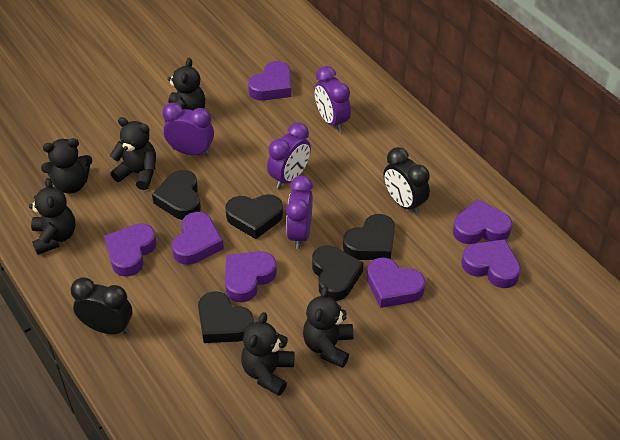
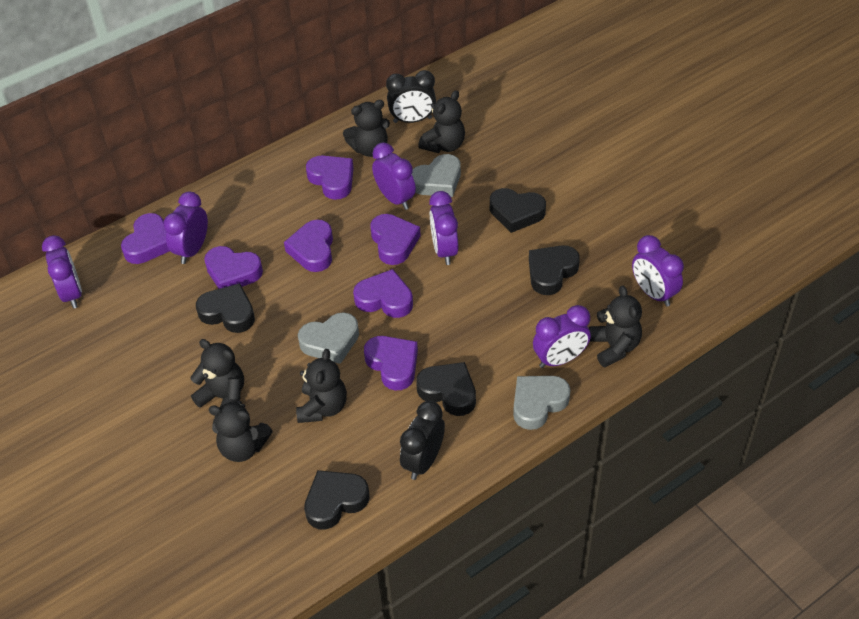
grey heart: 0 -> 3
purple clock: 4 -> 6

